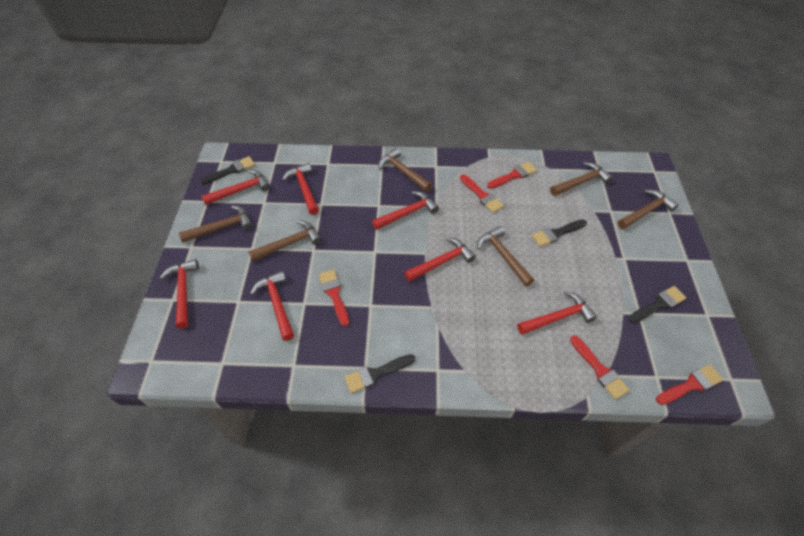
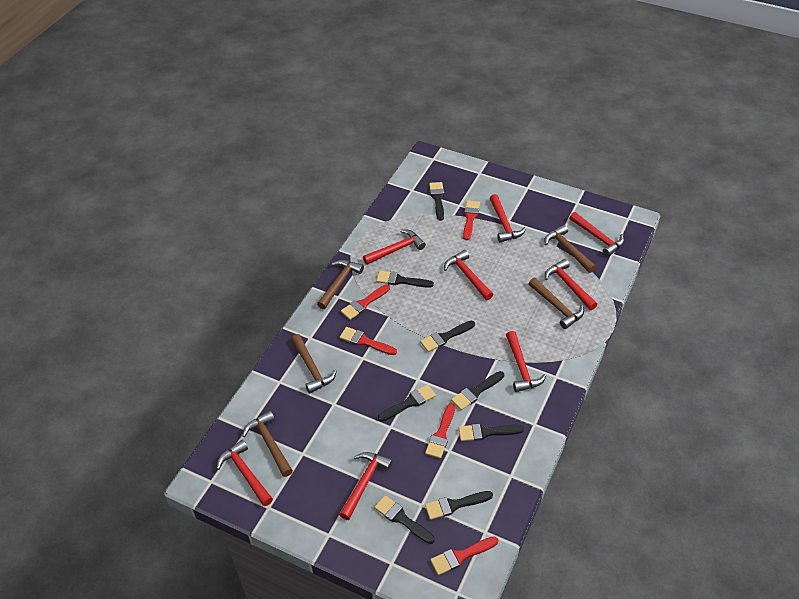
black brush: 4 -> 8
brown hammer: 6 -> 5
red hammer: 7 -> 8

